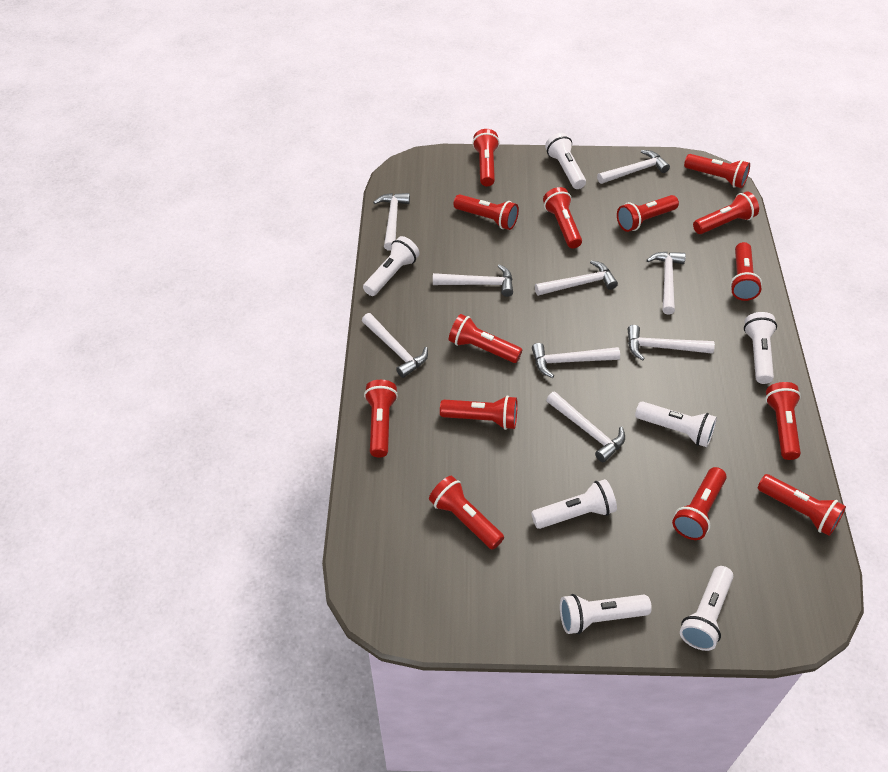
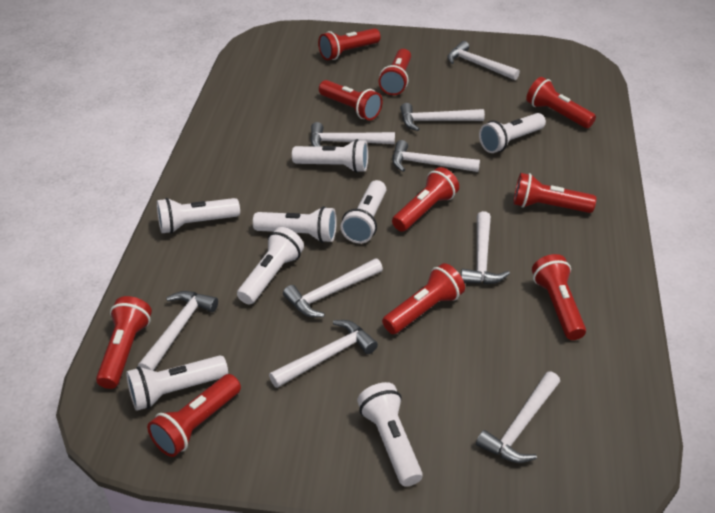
red flashlight: 14 -> 10
white flashlight: 7 -> 8

